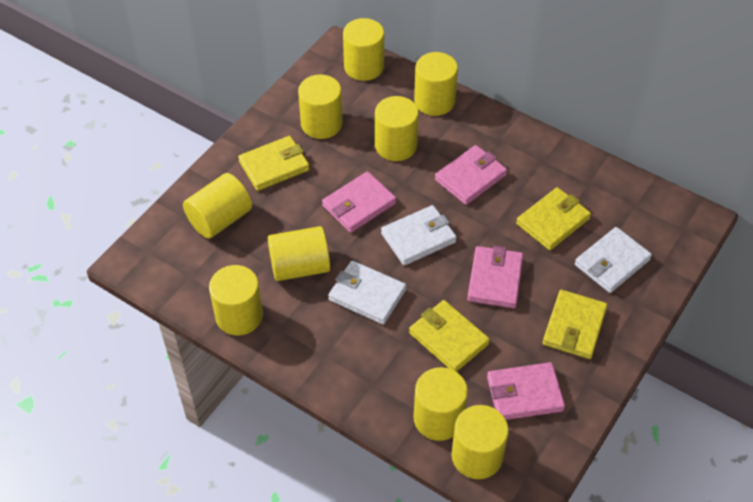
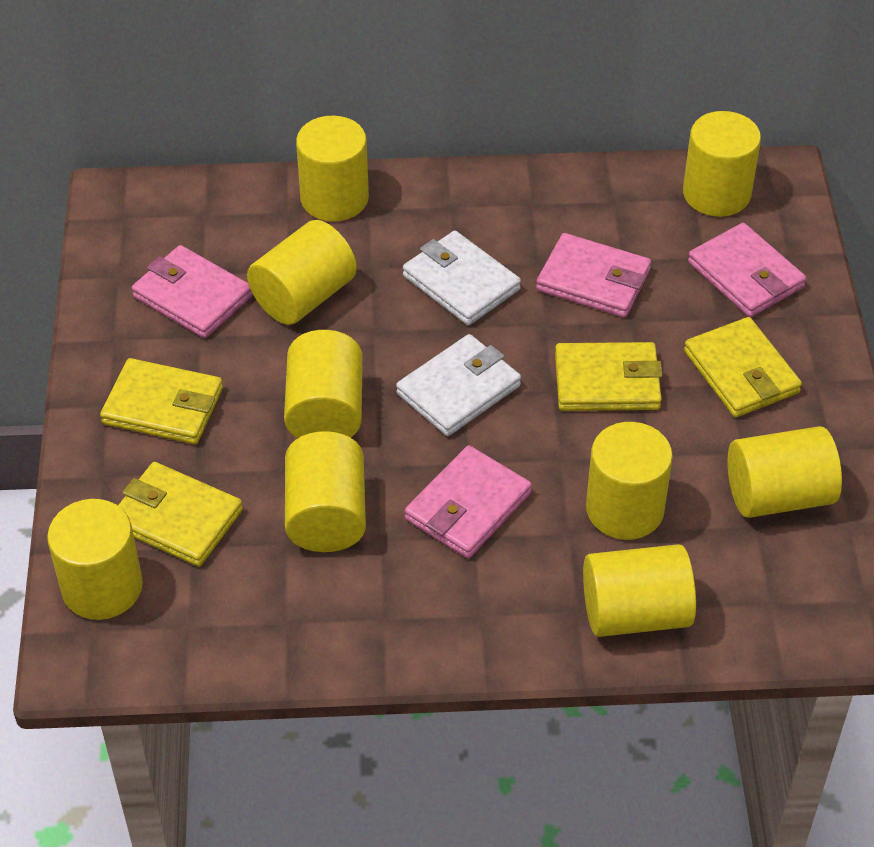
white wallet: 3 -> 2

